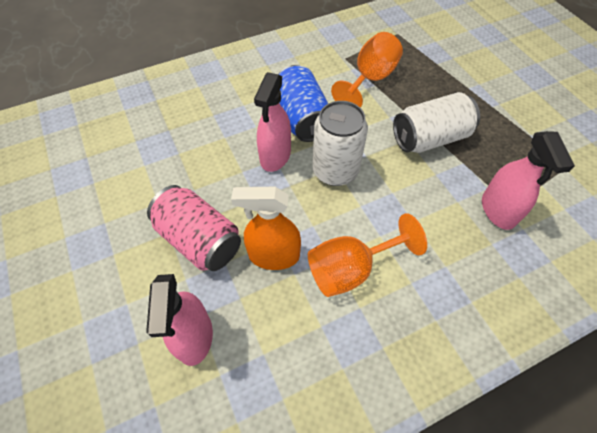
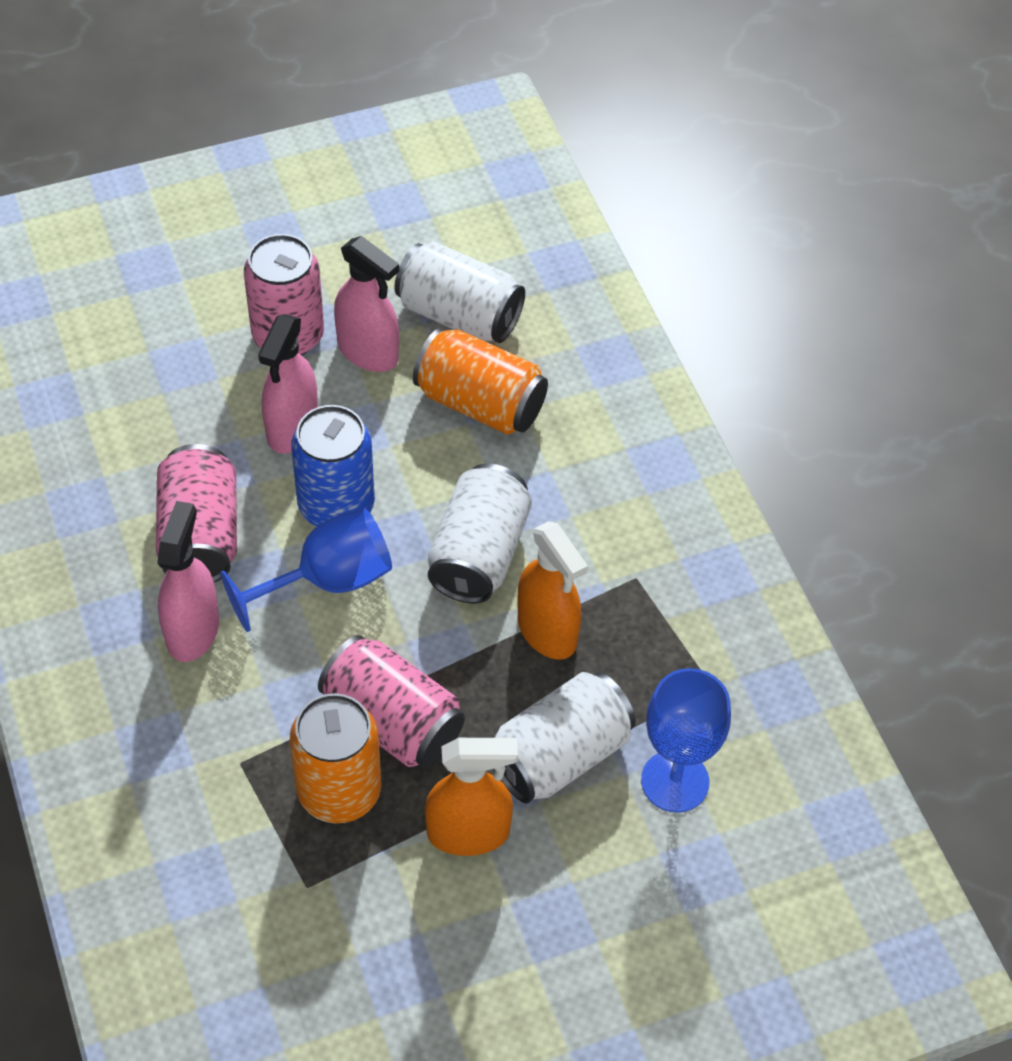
blue goblet: 0 -> 2
orange can: 0 -> 2
orange goblet: 2 -> 0
orange spray bottle: 1 -> 2
pink can: 1 -> 3
white can: 2 -> 3

